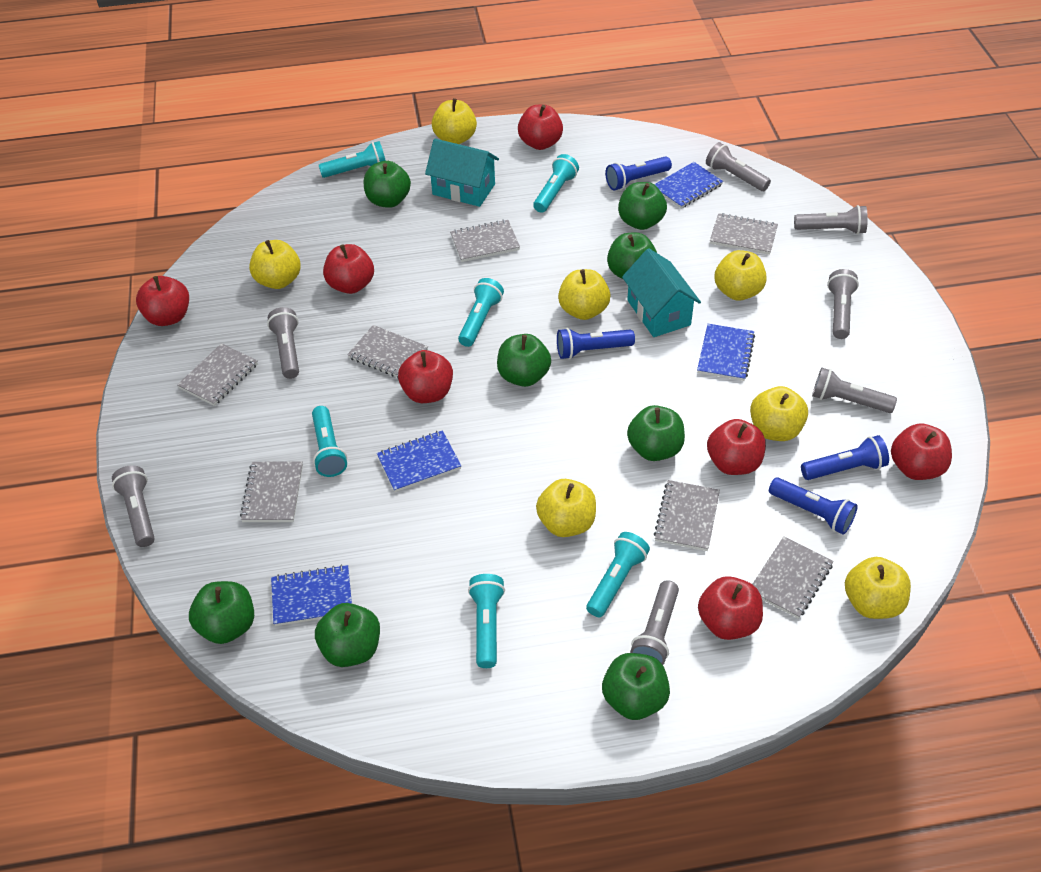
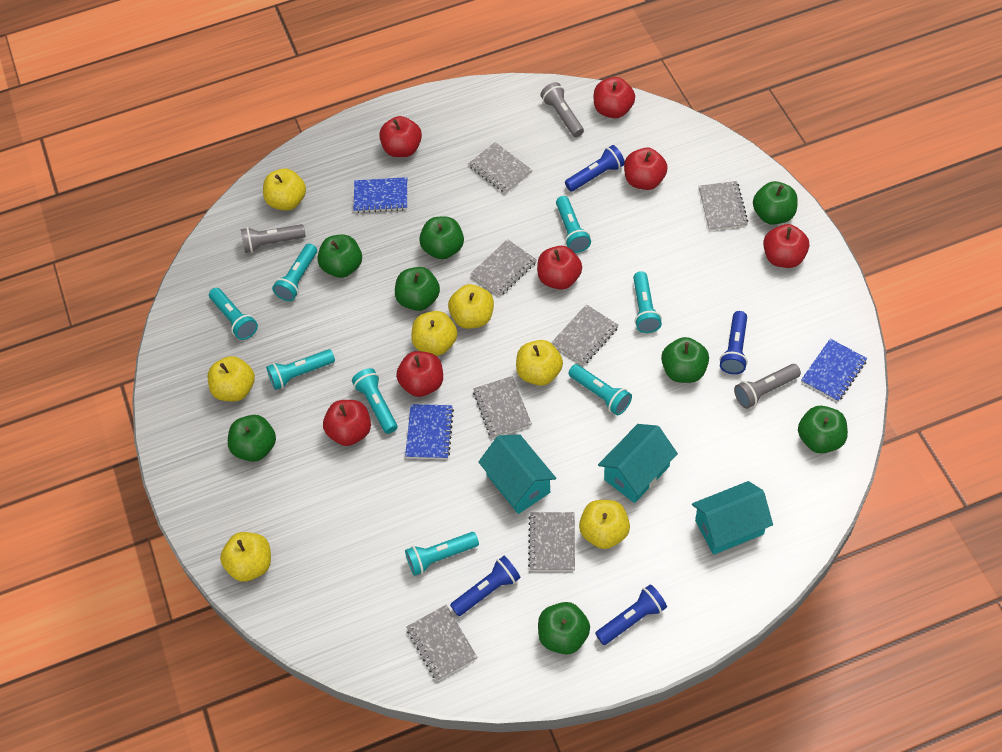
blue notebook: 4 -> 3
grey flashlight: 7 -> 3
turquoise flashlight: 6 -> 8
turquoise house: 2 -> 3

